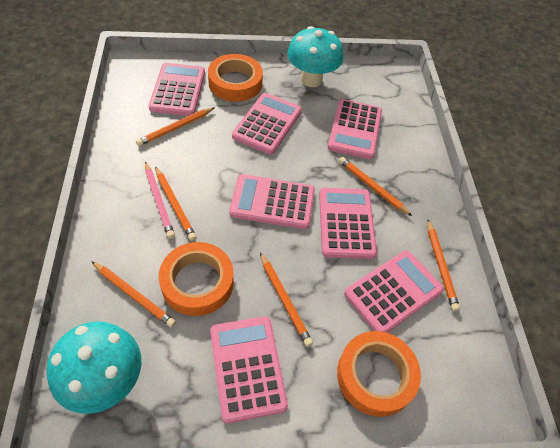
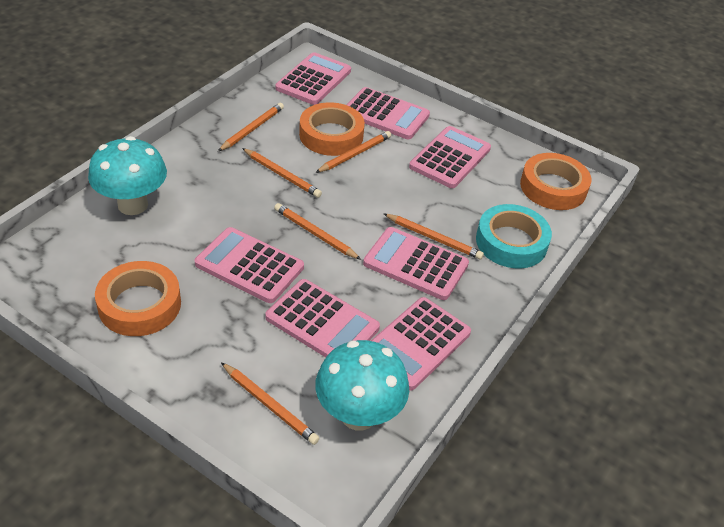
pink pencil: 1 -> 0
turquoise tape: 0 -> 1

